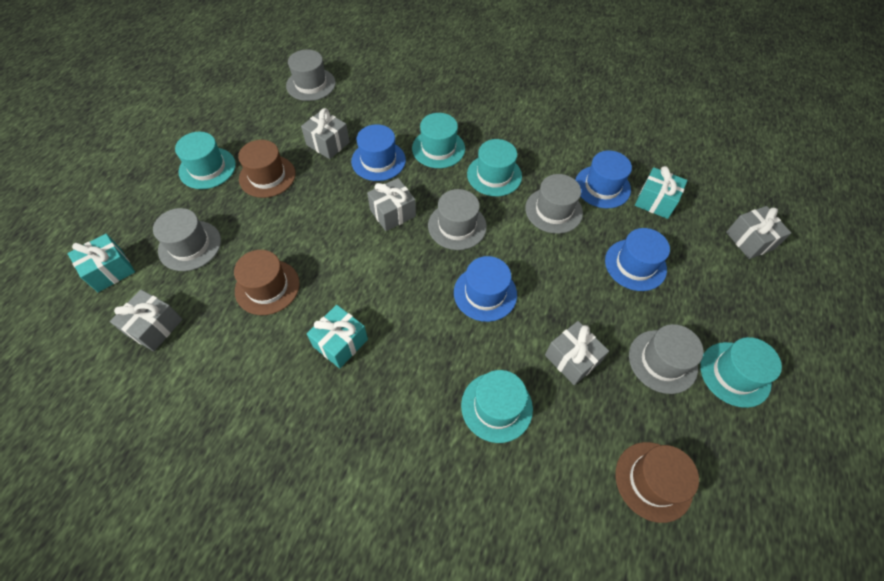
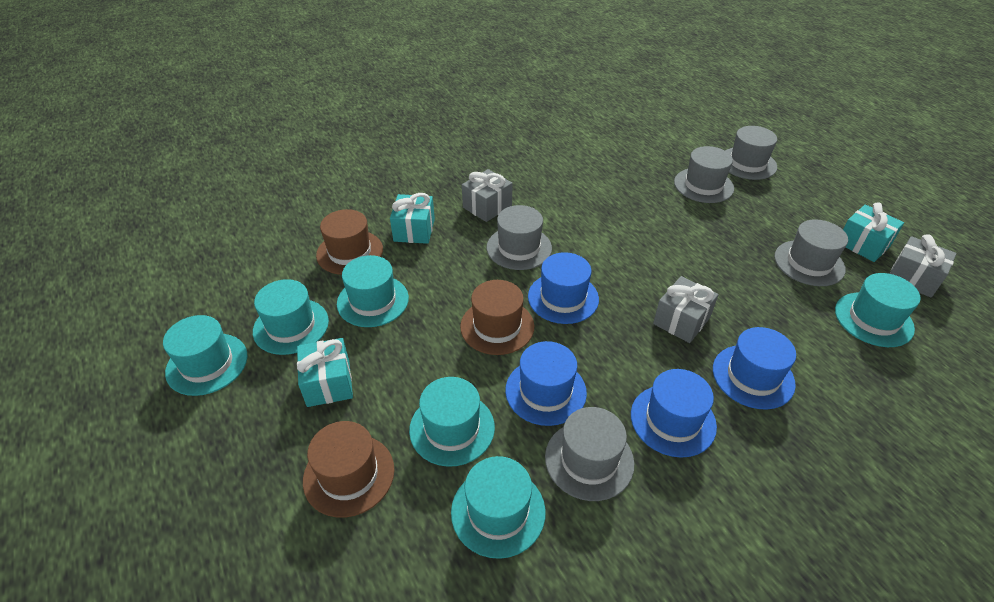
grey gift: 5 -> 3
turquoise hat: 5 -> 6

